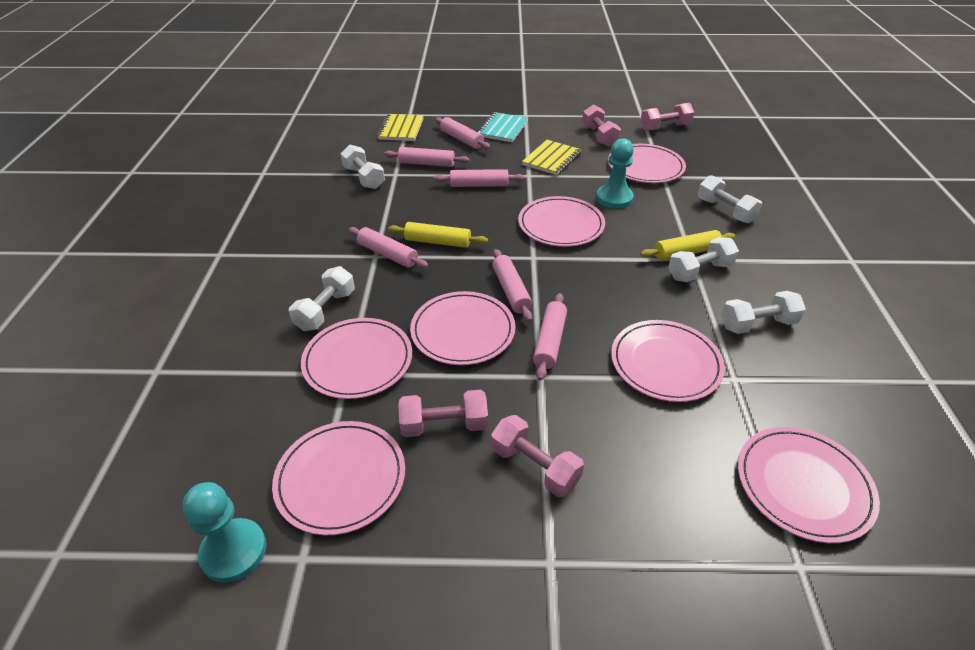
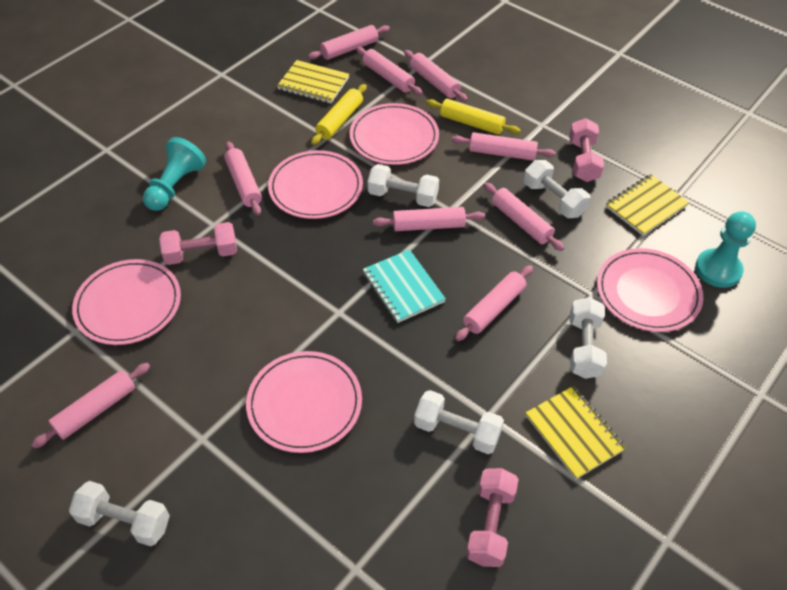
pink dumbbell: 4 -> 3
pink plate: 7 -> 5
pink rolling pin: 6 -> 9
yellow notebook: 2 -> 3

